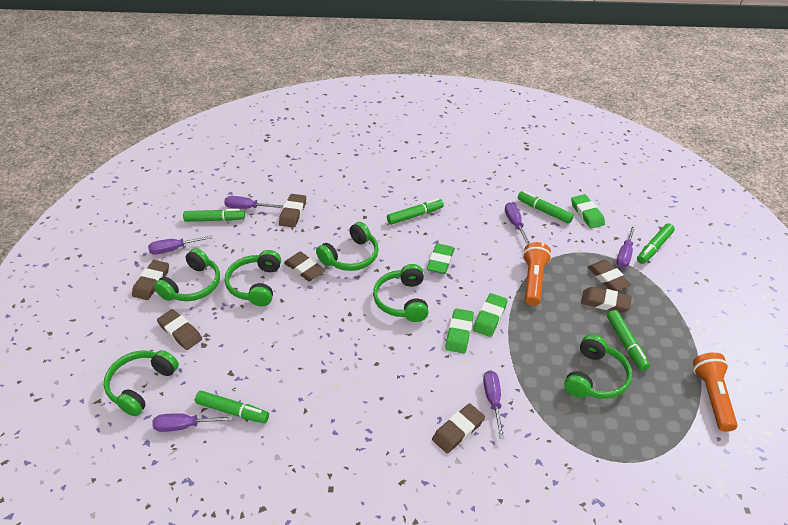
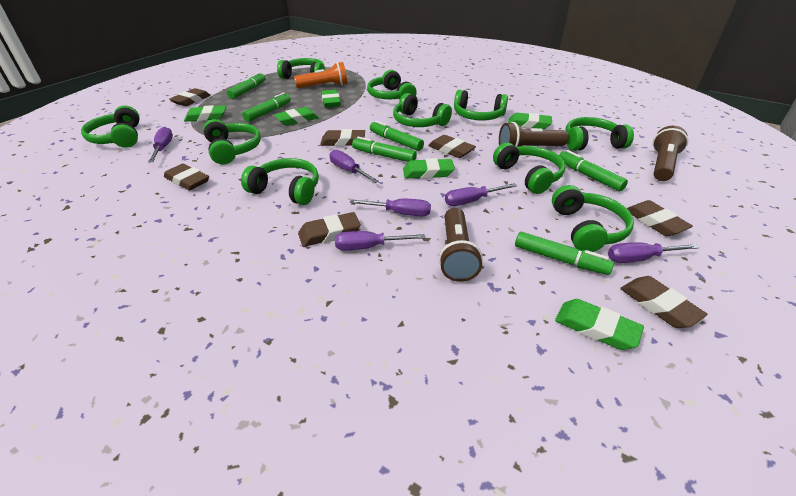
brown flashlight: 0 -> 3
green eraser: 4 -> 6
green headphones: 6 -> 10
orange flashlight: 2 -> 1

